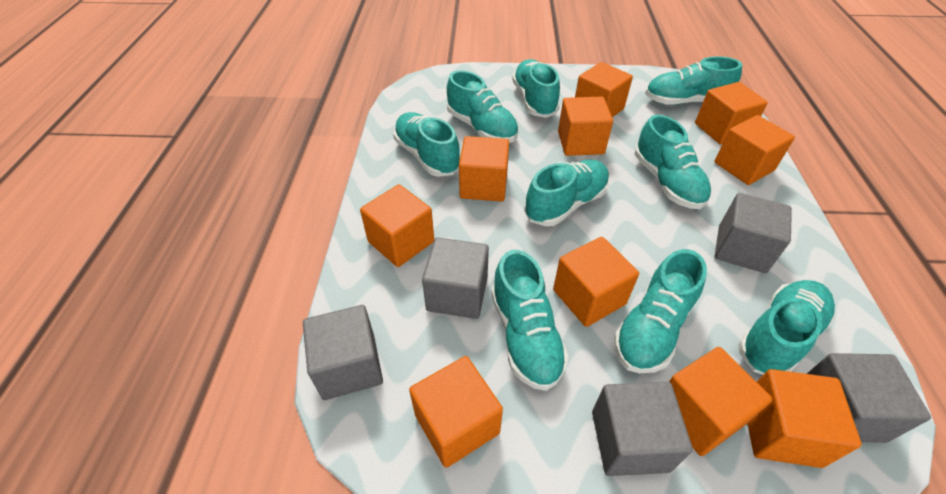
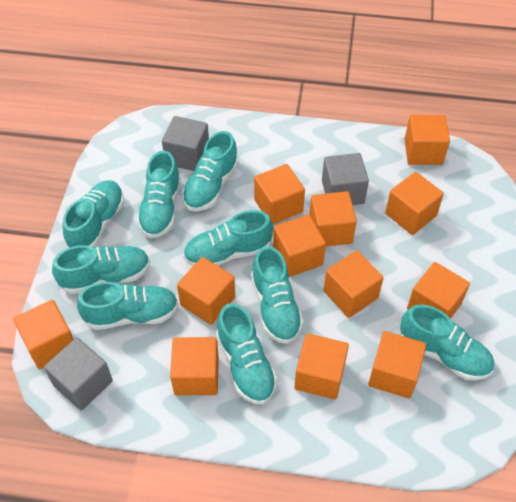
grey cube: 5 -> 3
orange cube: 10 -> 12

